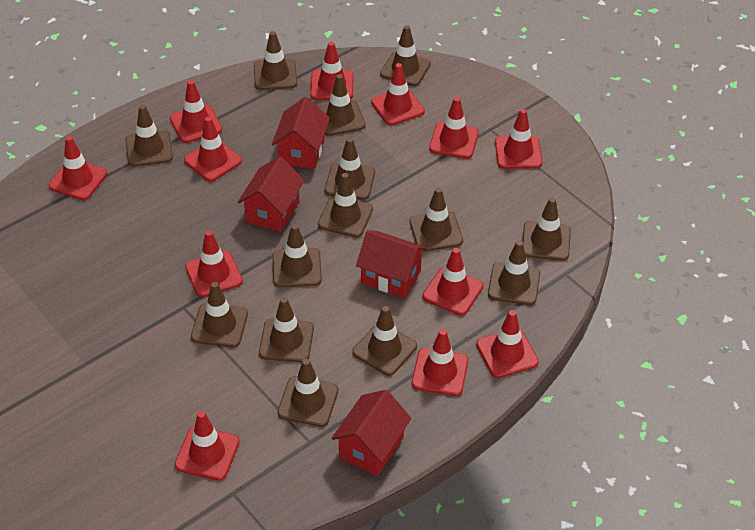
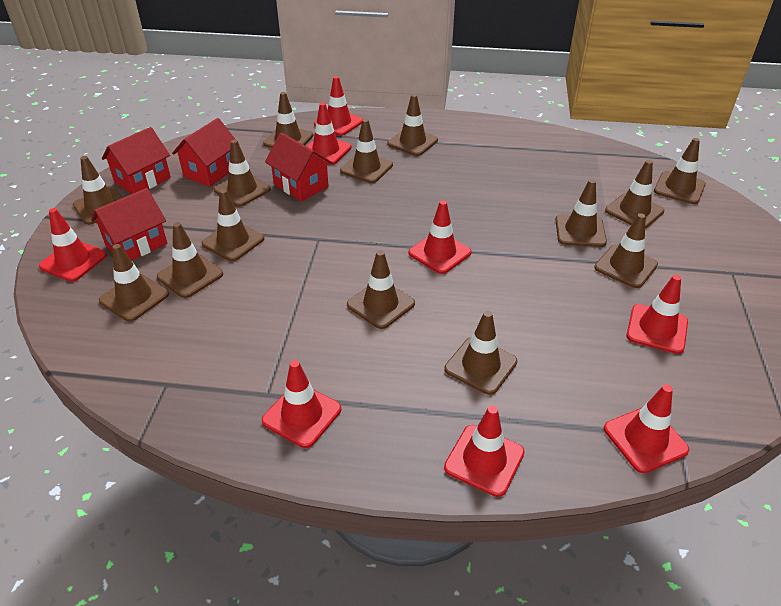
red traffic cone: 12 -> 8

